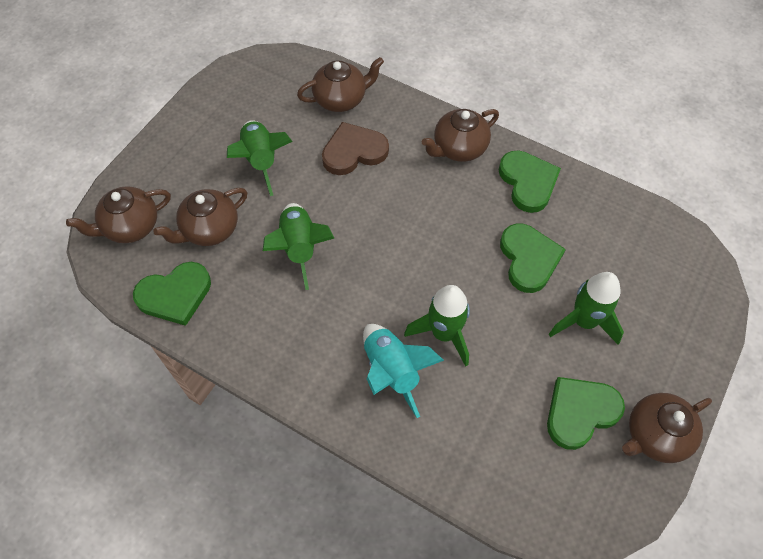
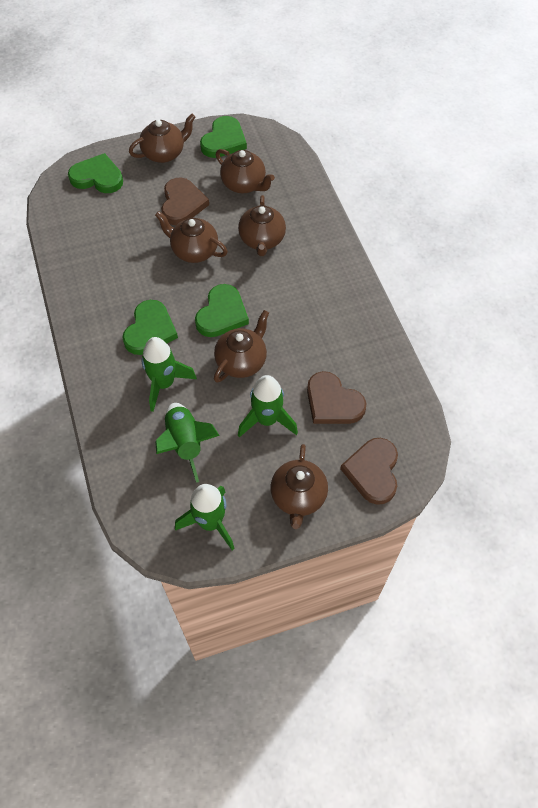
brown heart: 1 -> 3
brown teapot: 5 -> 6
turquoise rocket: 1 -> 0

